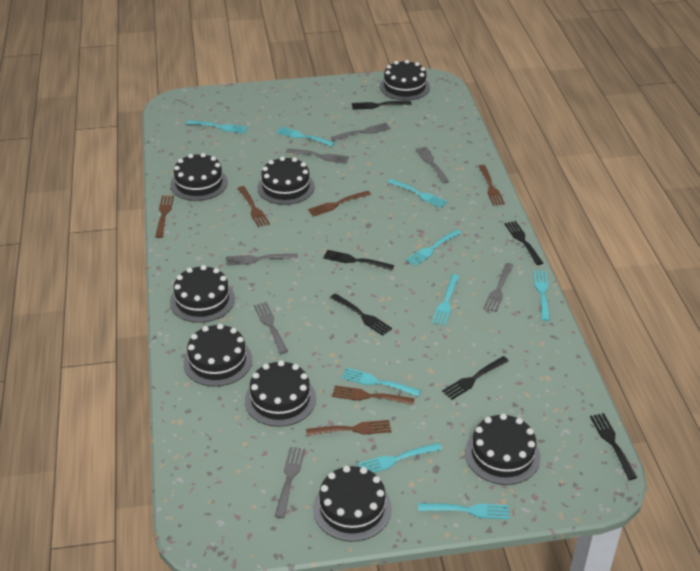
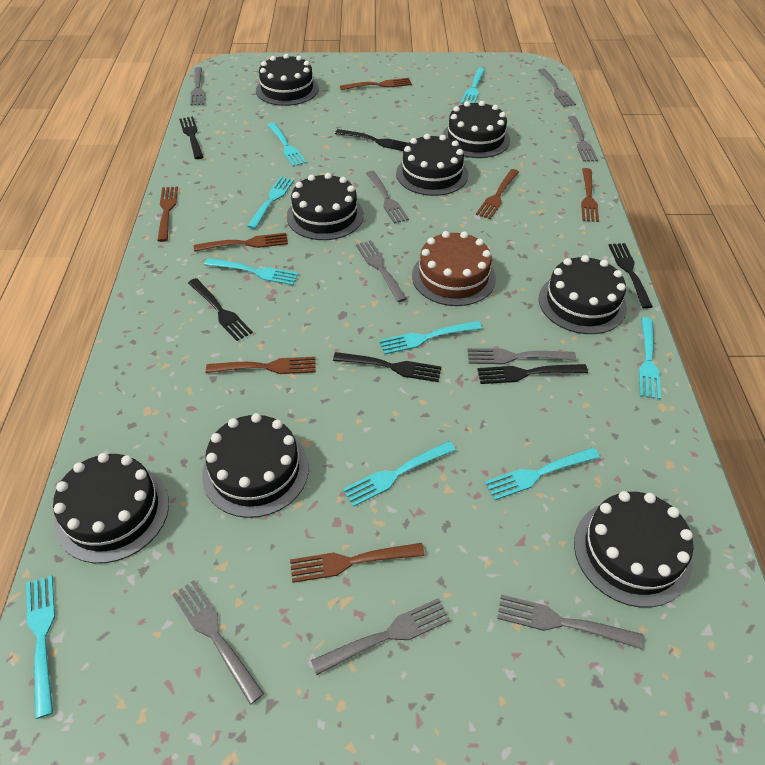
brown cake: 0 -> 1
brown fork: 6 -> 7
grey fork: 7 -> 9

